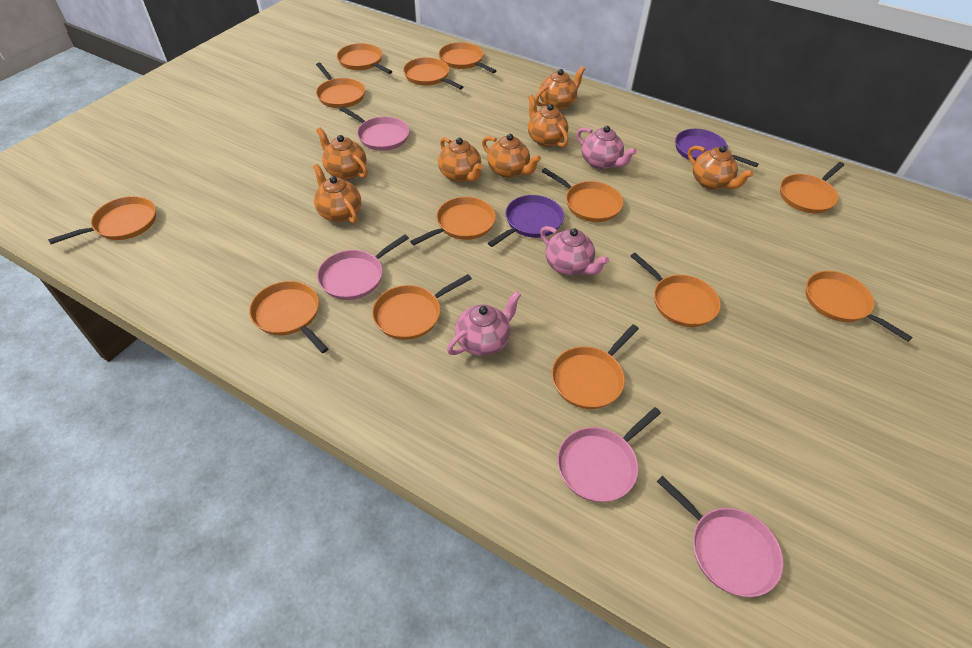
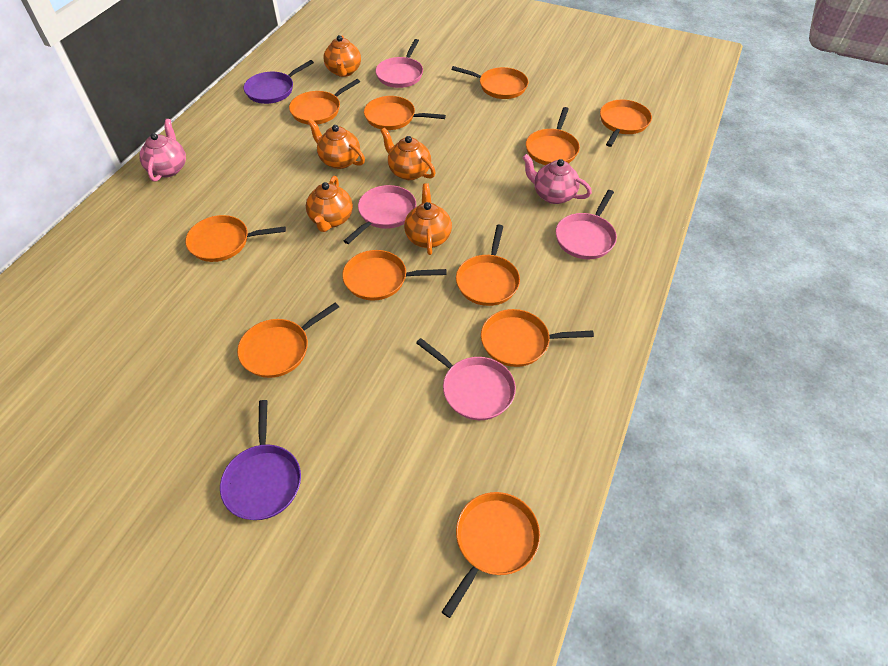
orange pan: 13 -> 11
orange teapot: 7 -> 5
pink teapot: 3 -> 2

